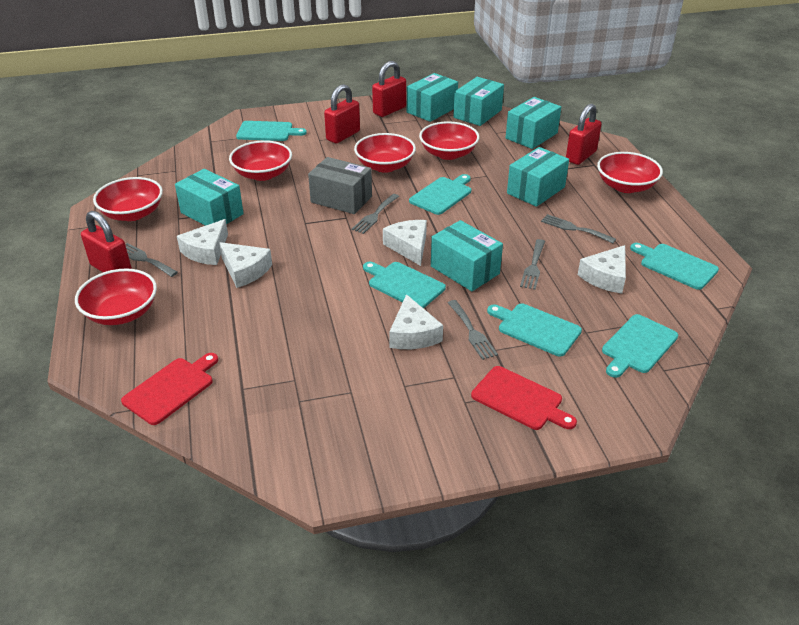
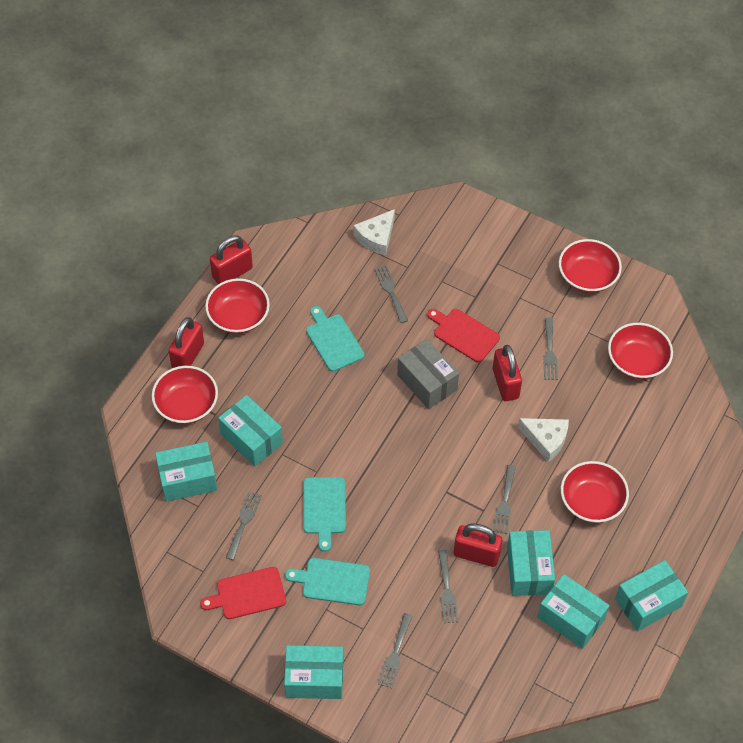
grey fork: 5 -> 6
red bowl: 6 -> 5
turquoise cutting board: 6 -> 3
white cheese: 5 -> 2

